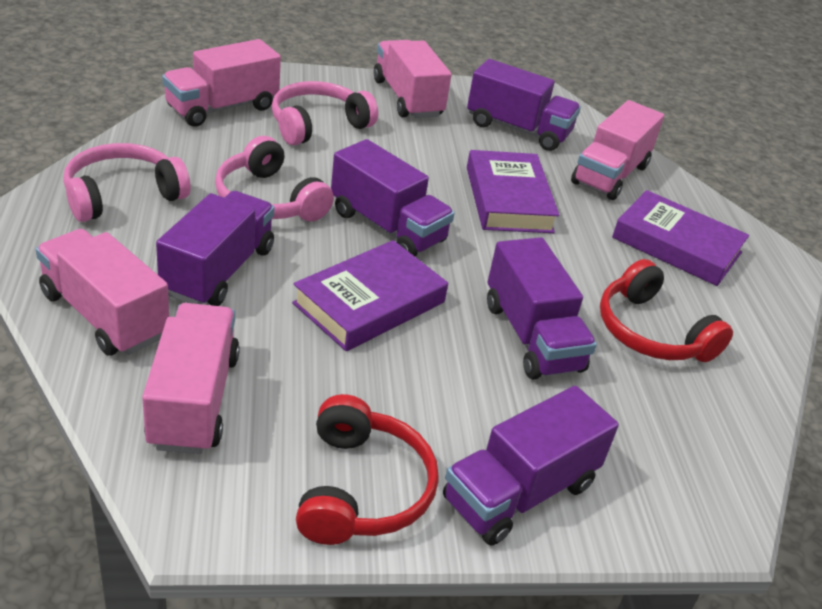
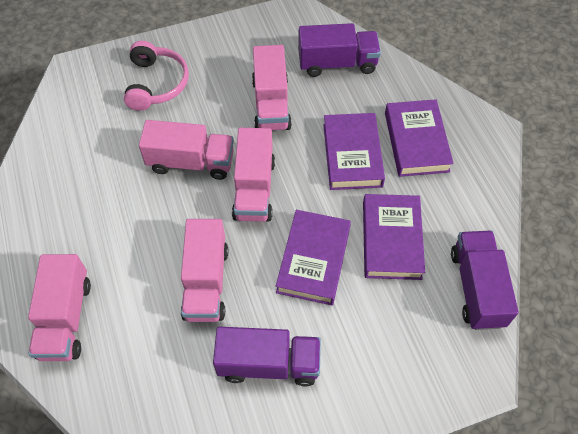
pink headphones: 3 -> 1
purple book: 3 -> 4
purple truck: 5 -> 3
red headphones: 2 -> 0

